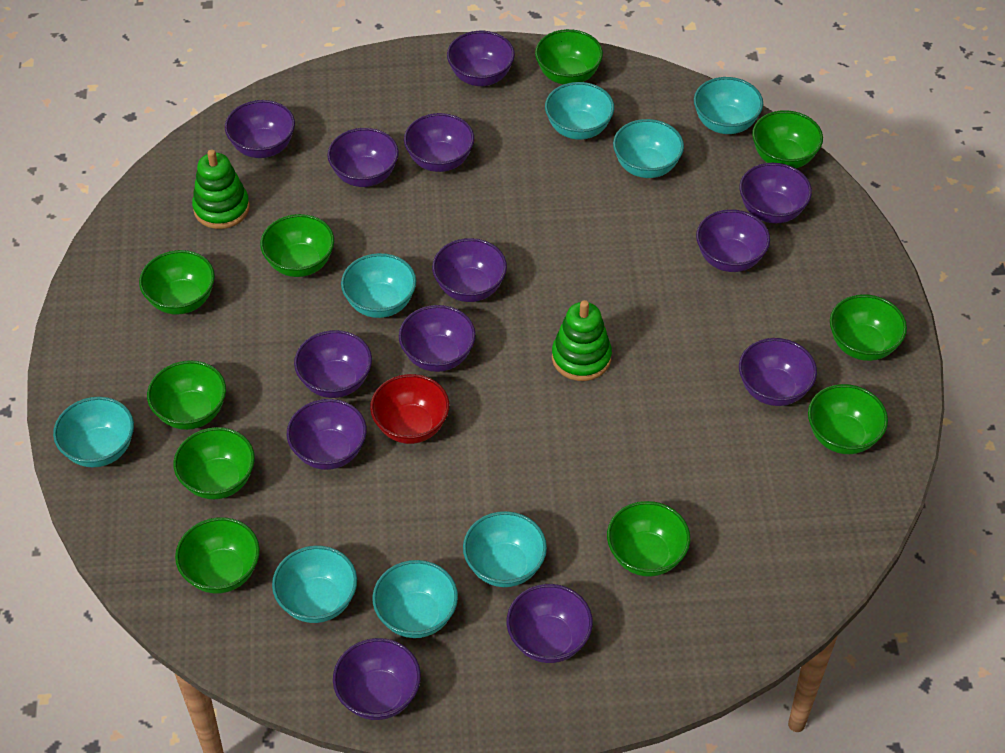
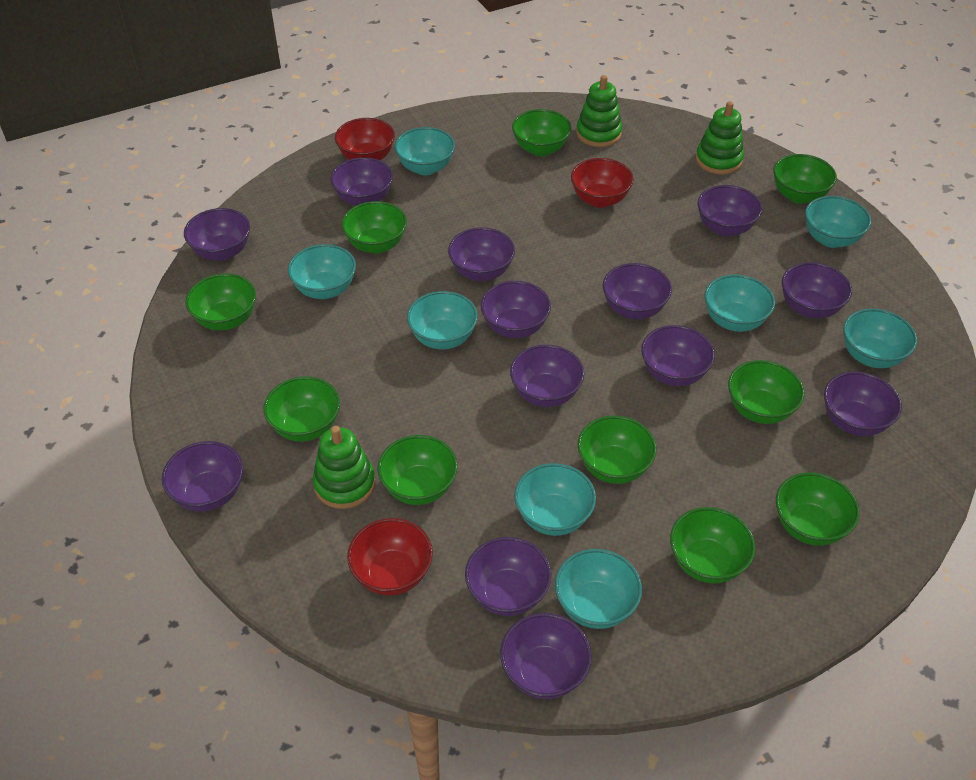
green stacking toy: 2 -> 3
red bowl: 1 -> 3

